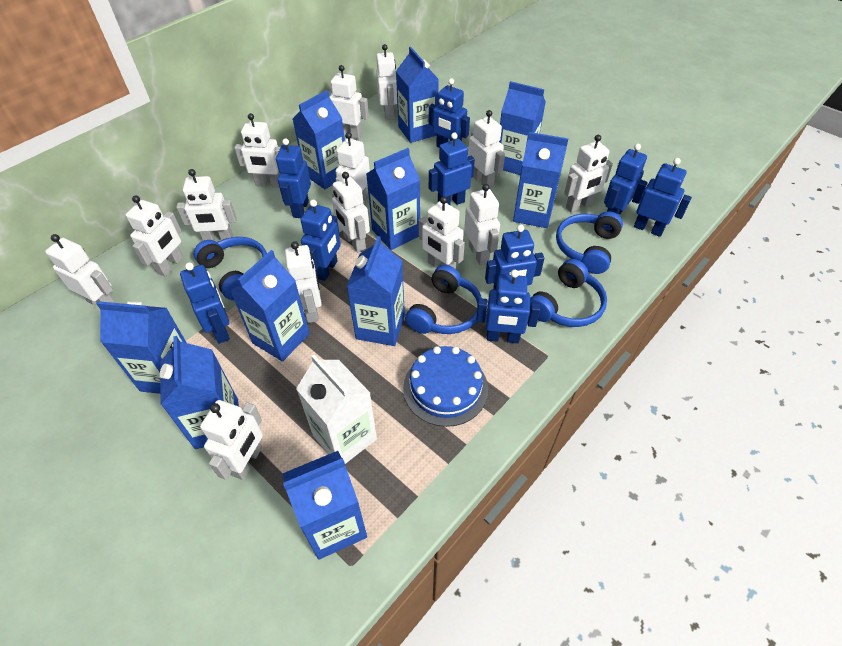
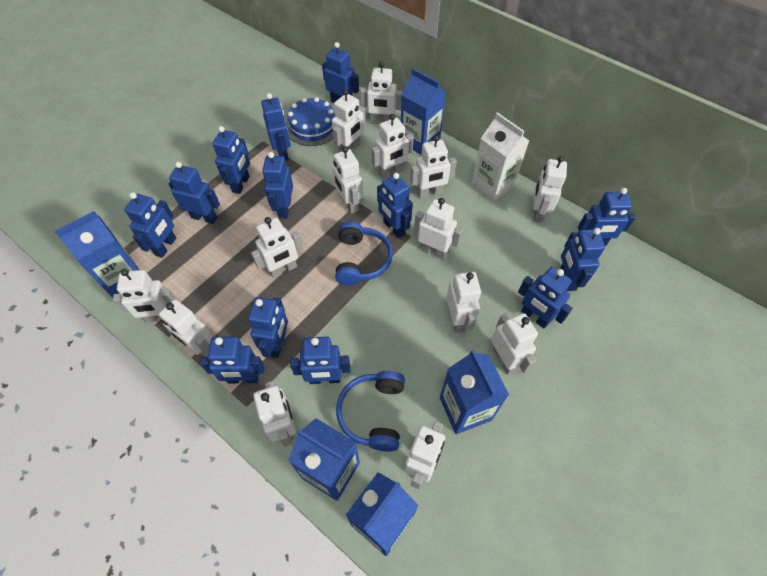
blue carton: 10 -> 5
blue headphones: 4 -> 2
blue robot: 9 -> 13

